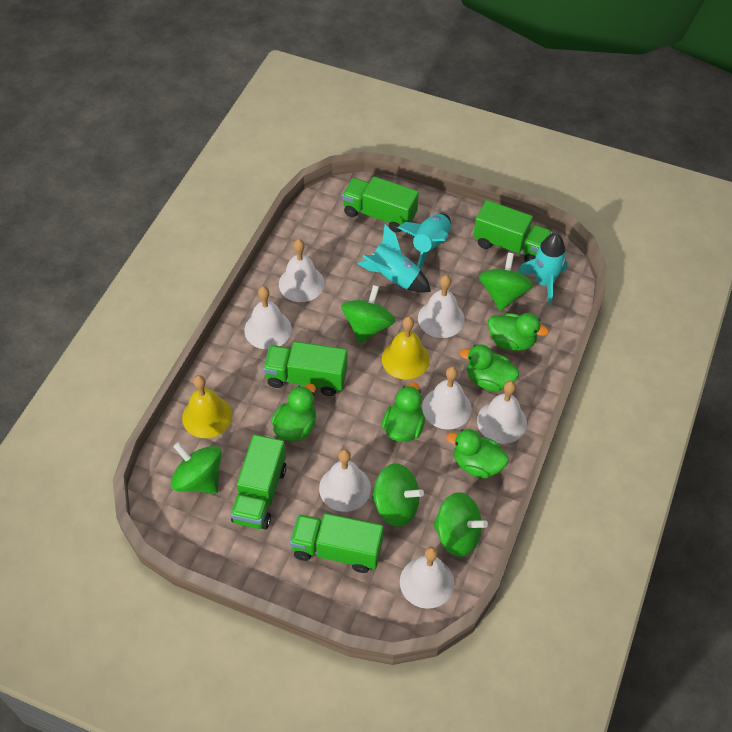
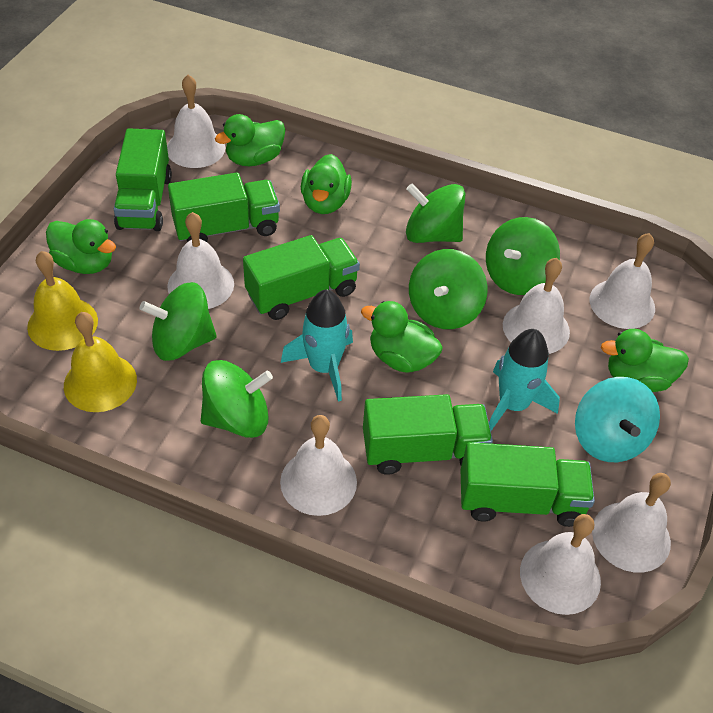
turquoise rocket: 3 -> 2
turquoise spinning top: 0 -> 1

